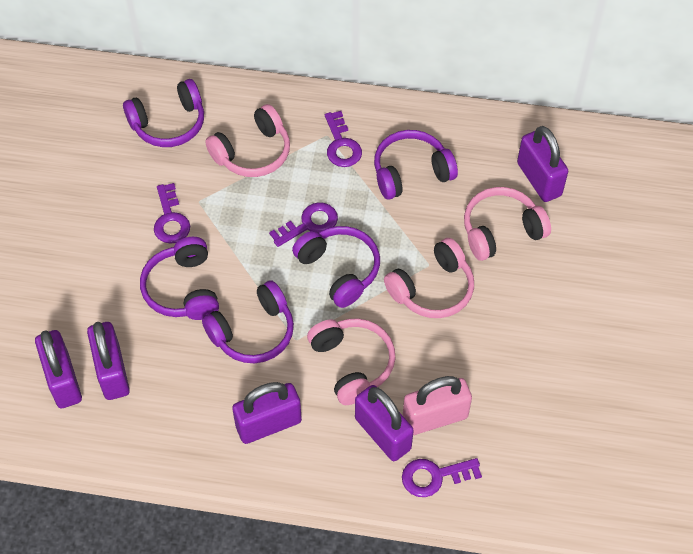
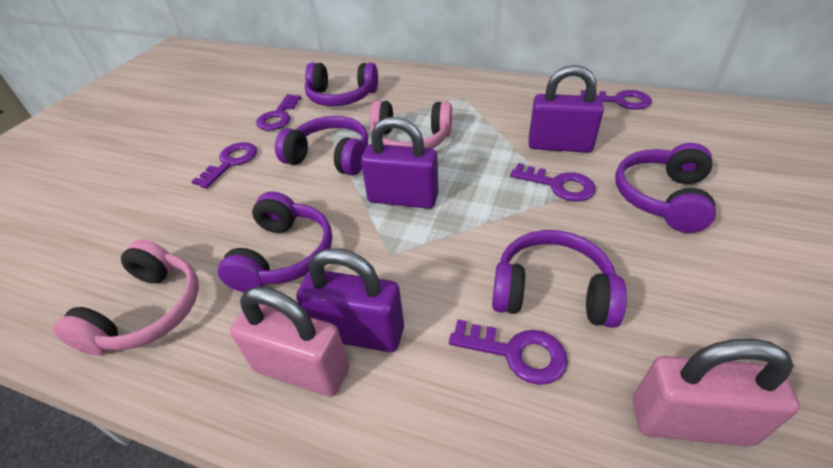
pink headphones: 4 -> 2
pink padlock: 1 -> 2
purple key: 4 -> 5
purple padlock: 5 -> 3

